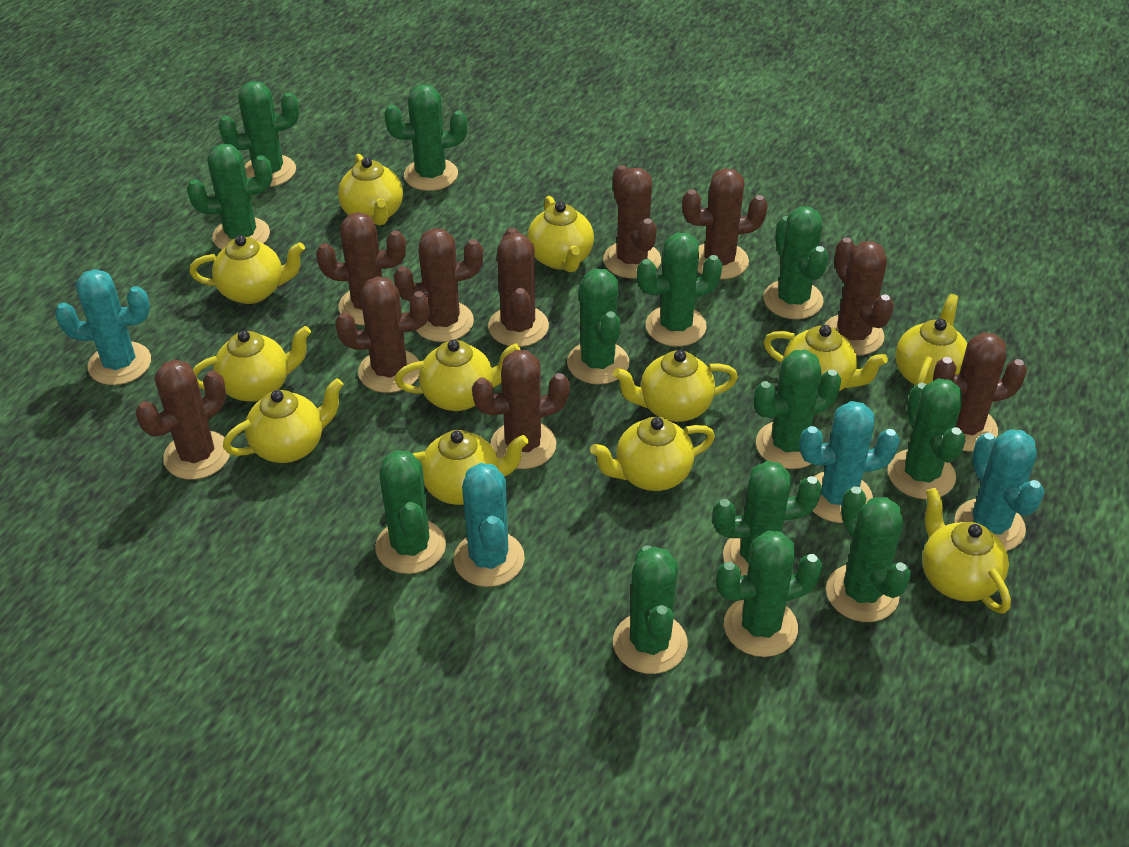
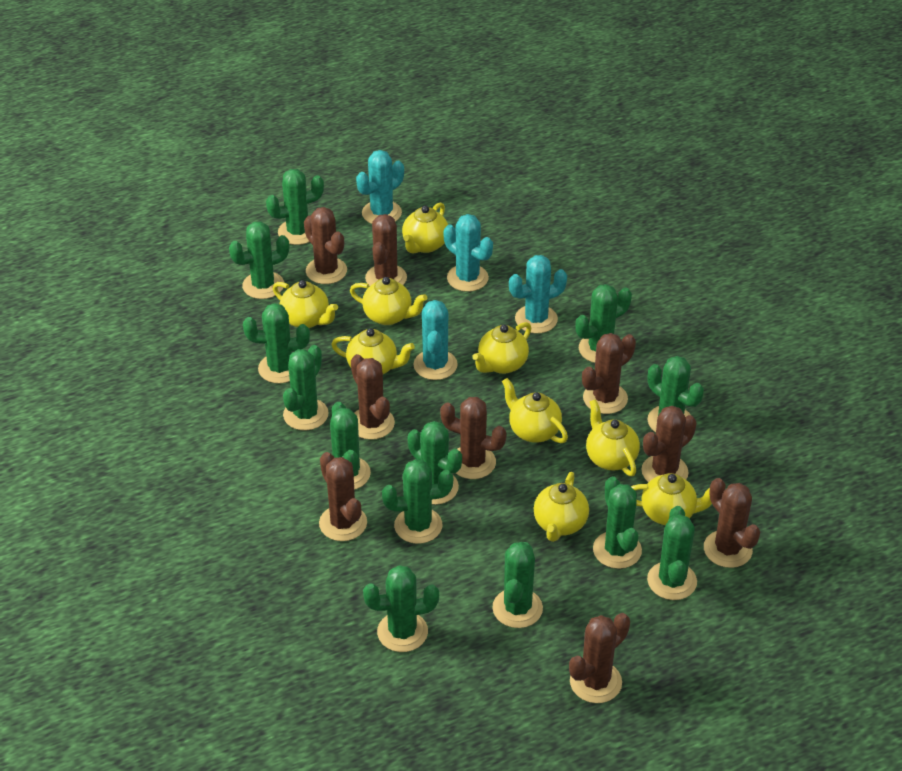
brown cactus: 10 -> 9
yellow teapot: 12 -> 9

